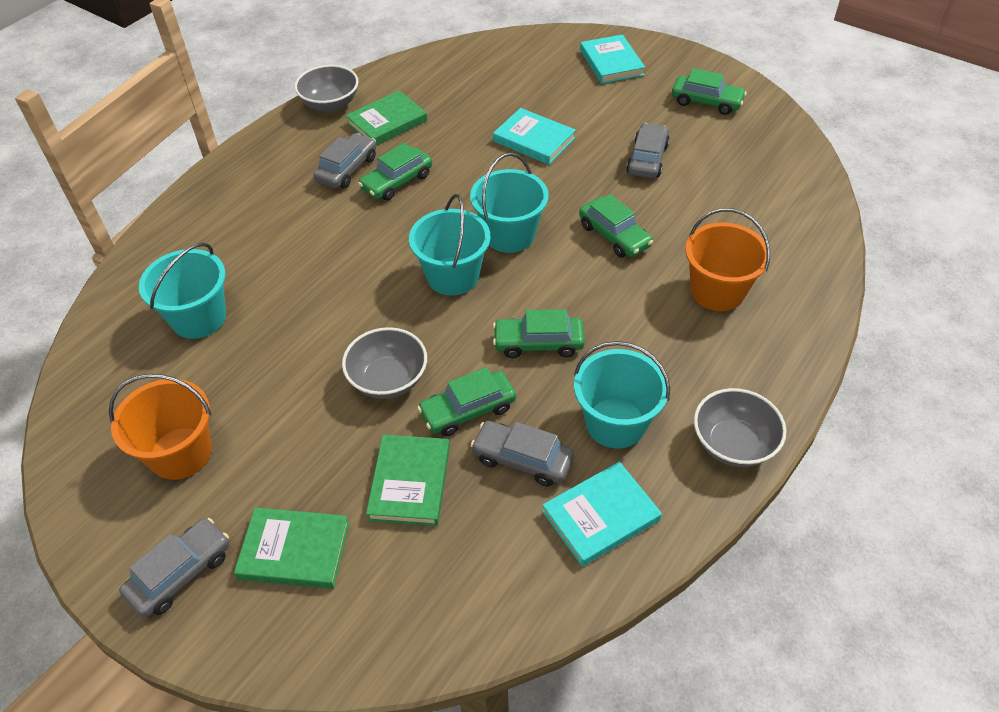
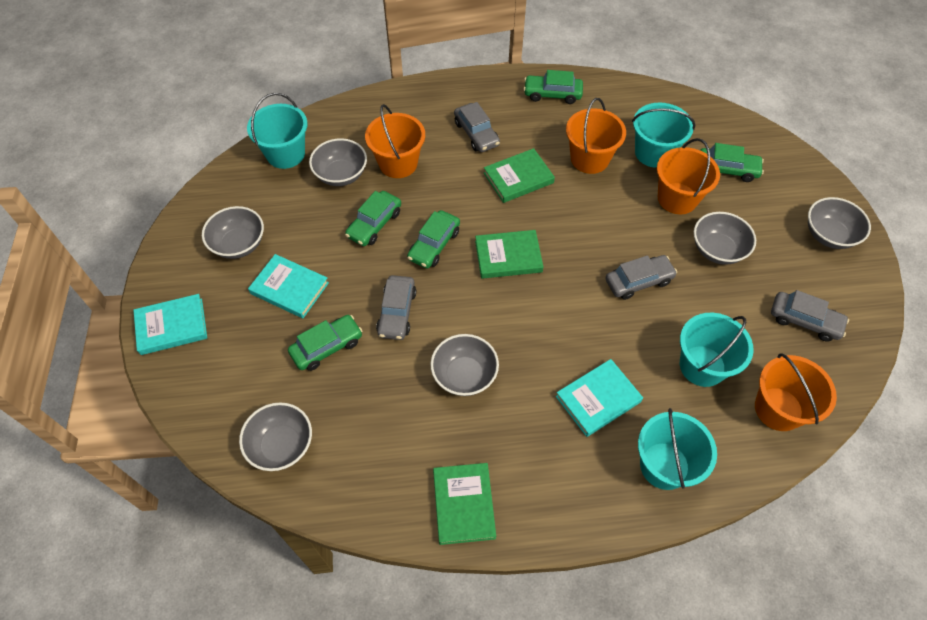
grey bowl: 3 -> 6
orange bucket: 2 -> 4

